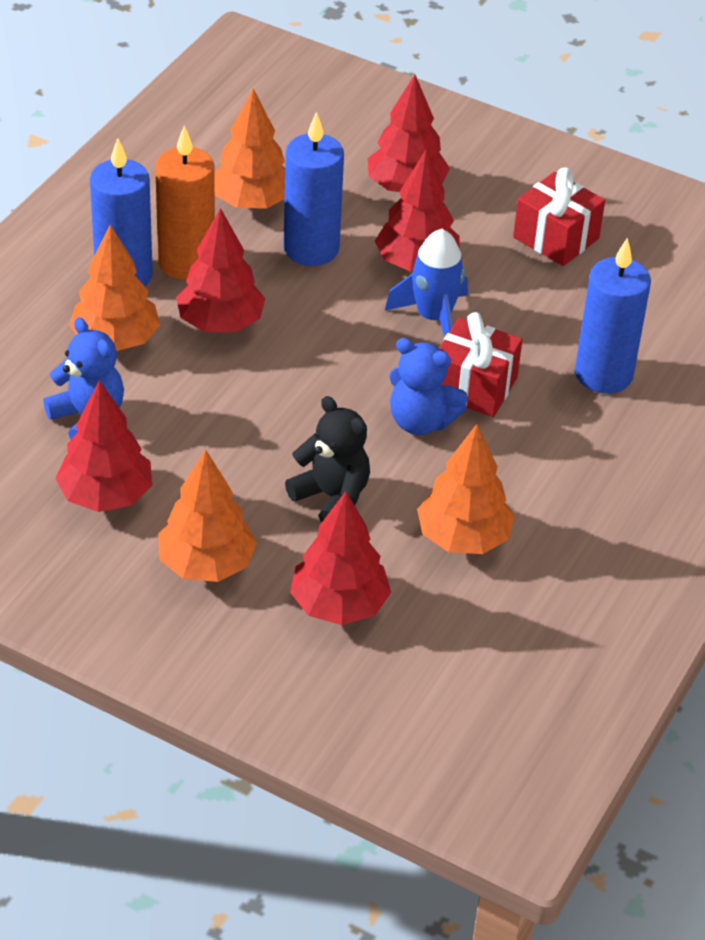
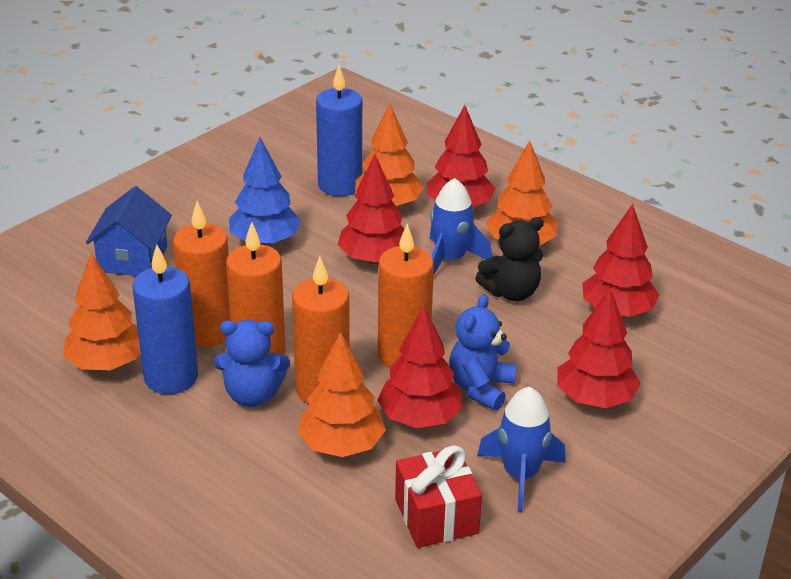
blue candle: 3 -> 2
blue house: 0 -> 1
blue rocket: 1 -> 2
blue tree: 0 -> 1
orange candle: 1 -> 4
red gift: 2 -> 1

